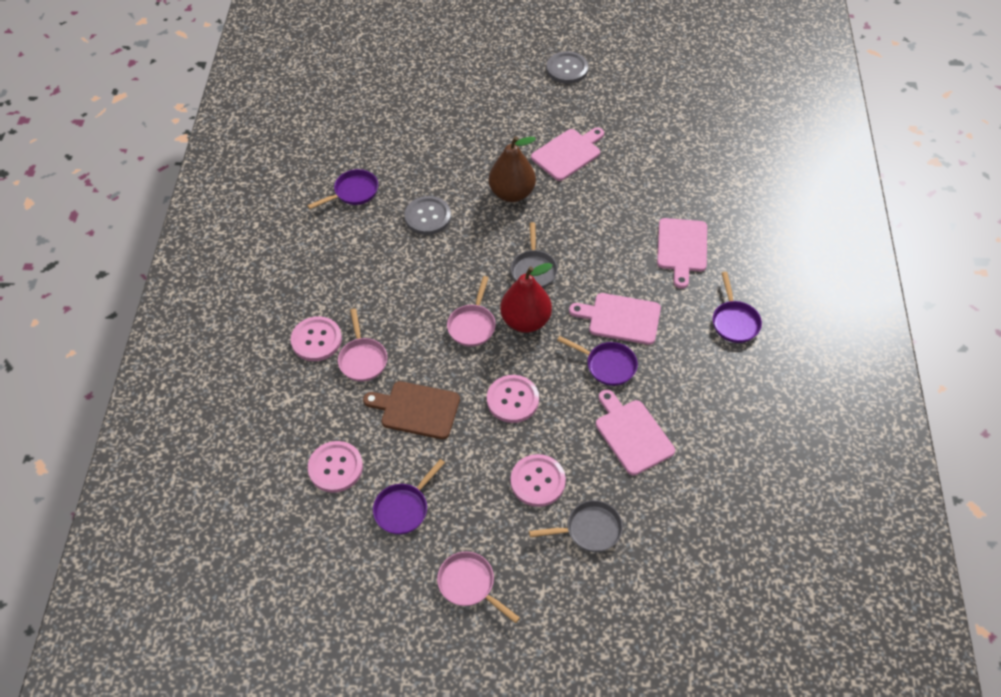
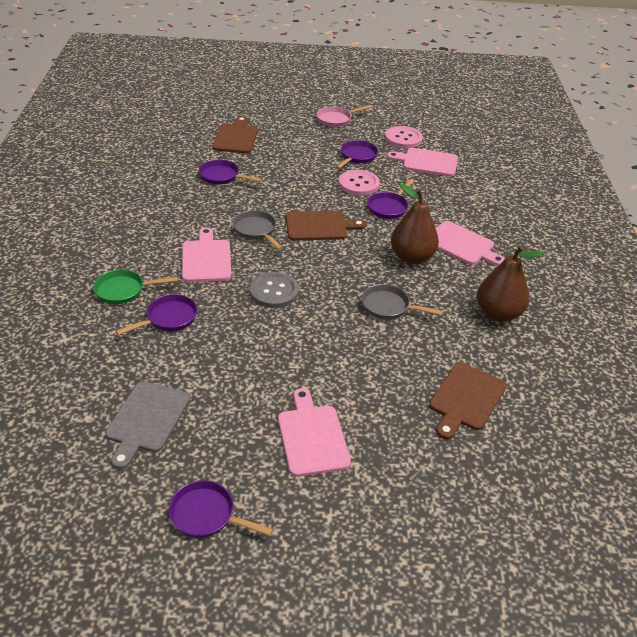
brown cutting board: 1 -> 3
brown pear: 1 -> 2
green pan: 0 -> 1
grey button: 2 -> 1
grey cutting board: 0 -> 1
pink button: 4 -> 2
pink pan: 3 -> 1
purple pan: 4 -> 5
red pear: 1 -> 0

